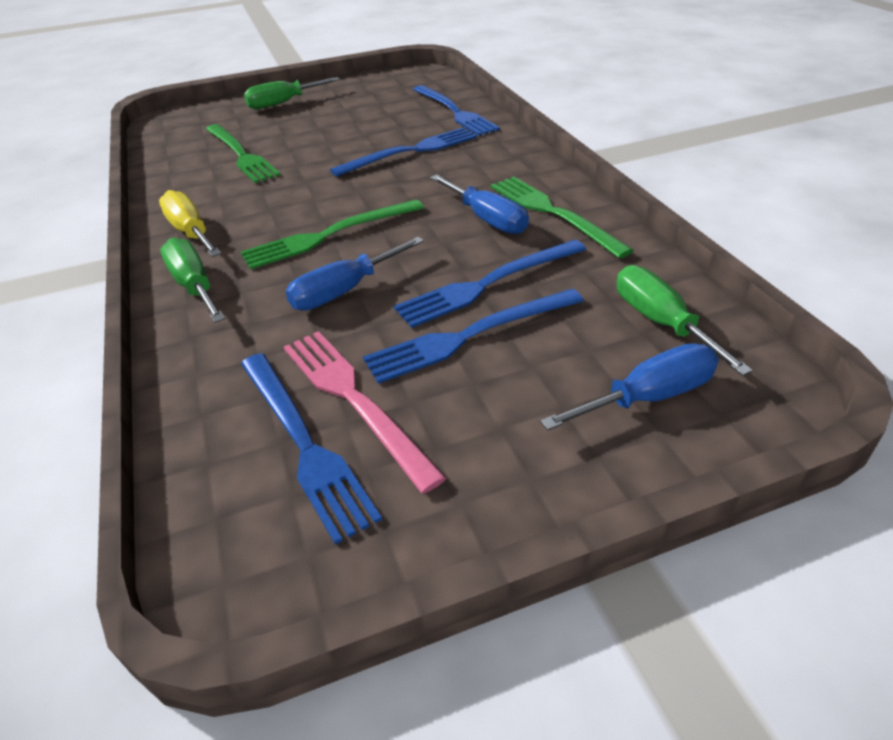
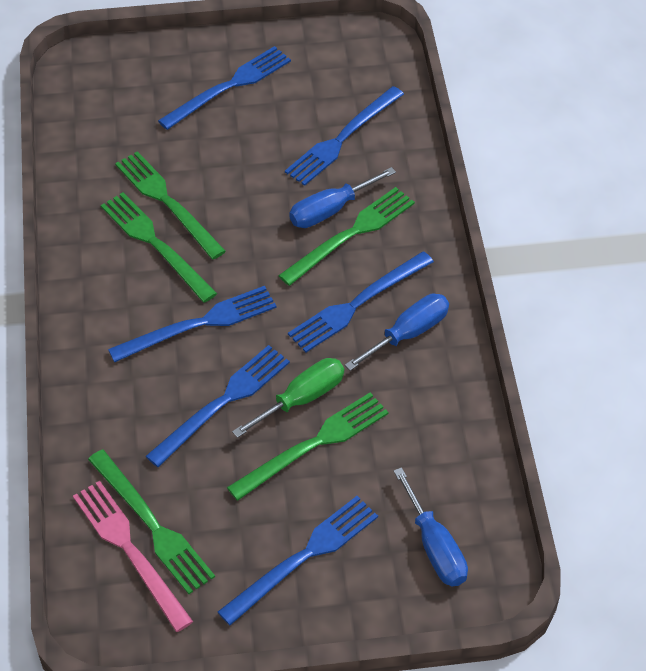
blue fork: 5 -> 6
green fork: 3 -> 5
green screwdriver: 3 -> 1
yellow screwdriver: 1 -> 0

